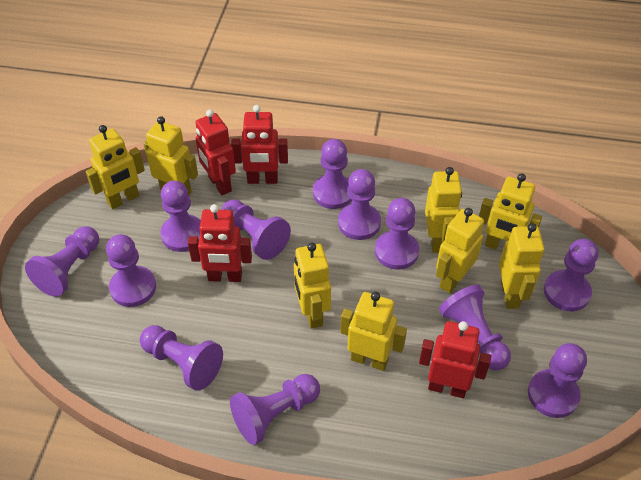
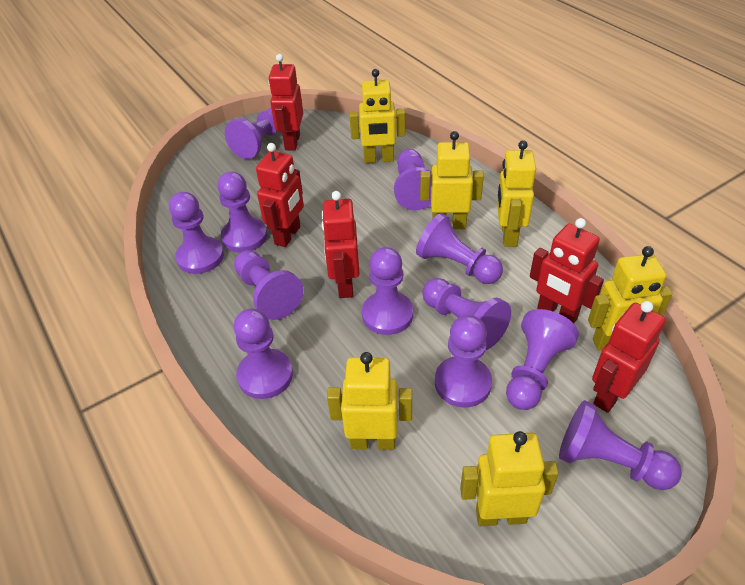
red robot: 4 -> 5
yellow robot: 8 -> 6

